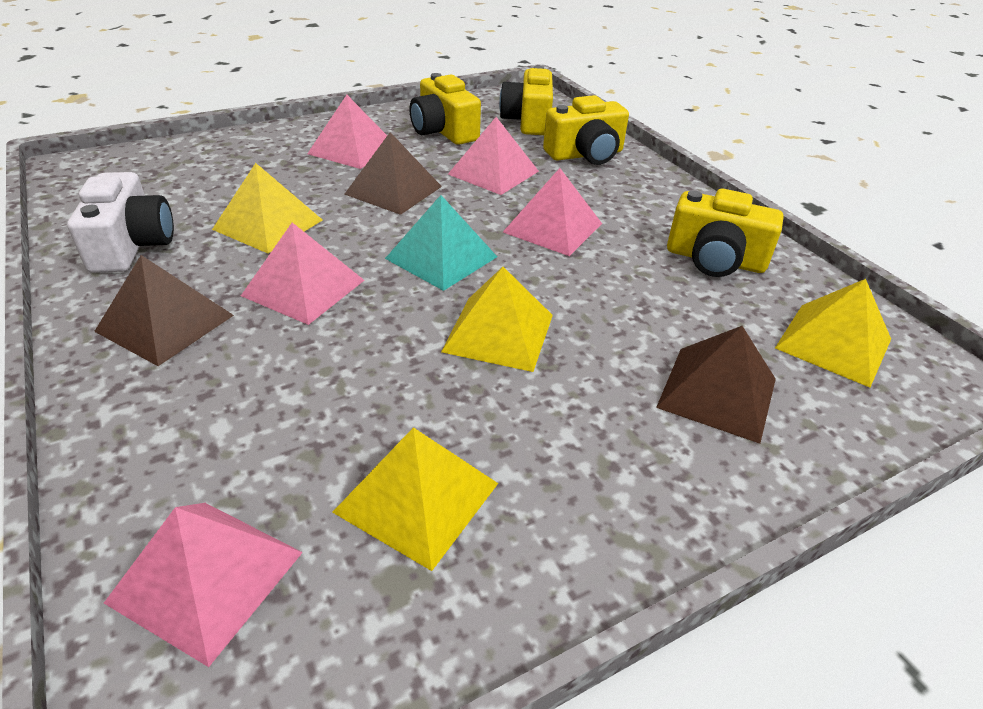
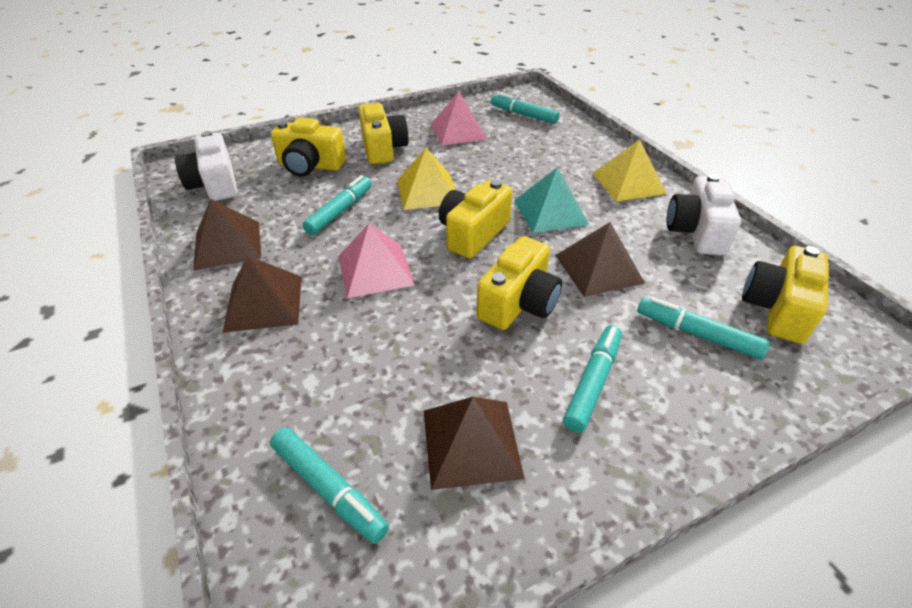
brown pyramid: 3 -> 4
pink pyramid: 5 -> 2
turquoise marker: 0 -> 5
white camera: 1 -> 2
yellow camera: 4 -> 5
yellow pyramid: 4 -> 2

